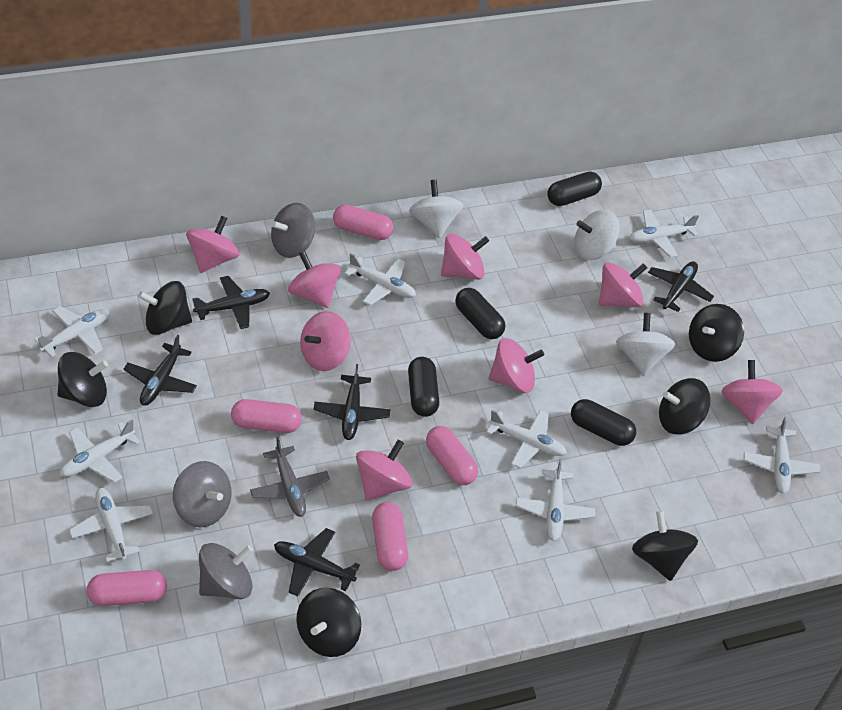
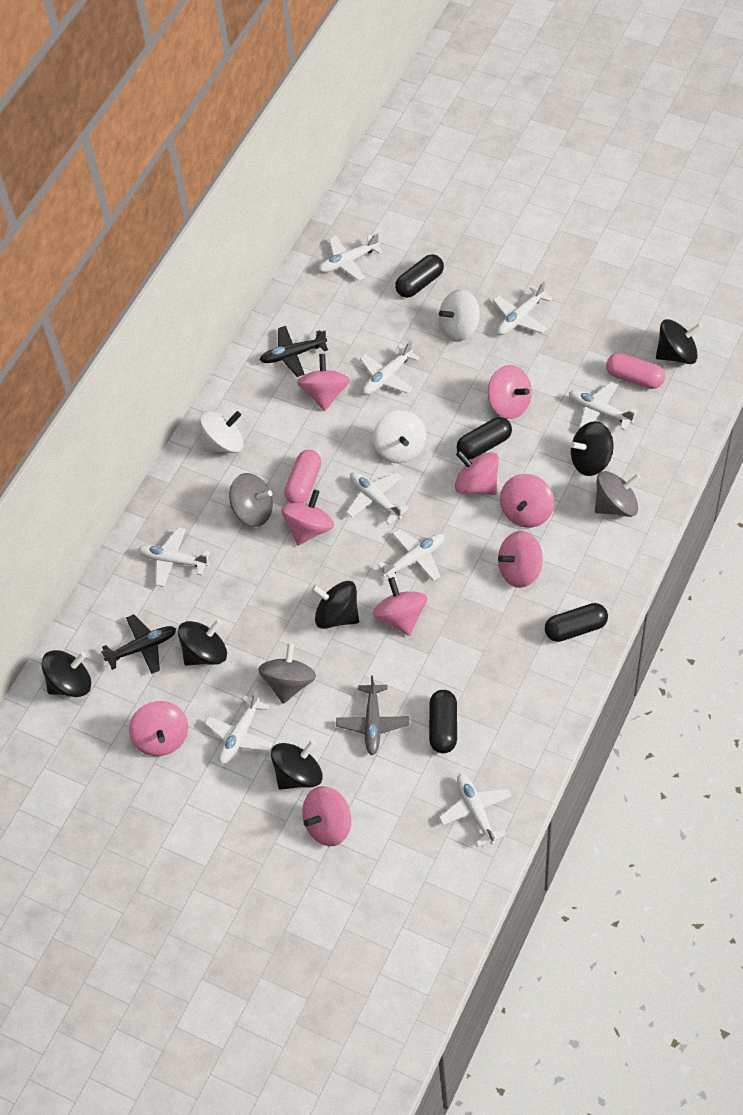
black plane: 5 -> 2
pink capsule: 5 -> 2
pink spinning top: 8 -> 9
white plane: 8 -> 9

